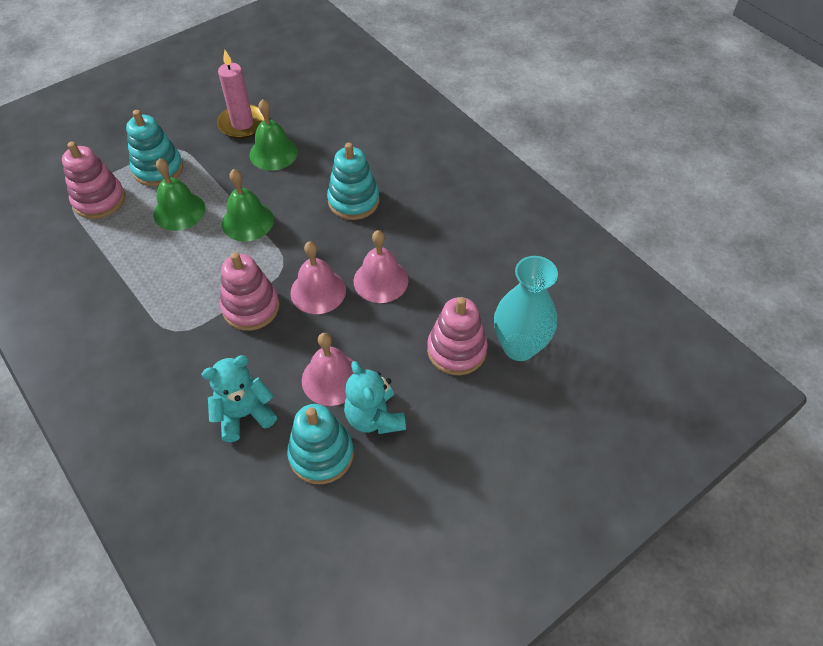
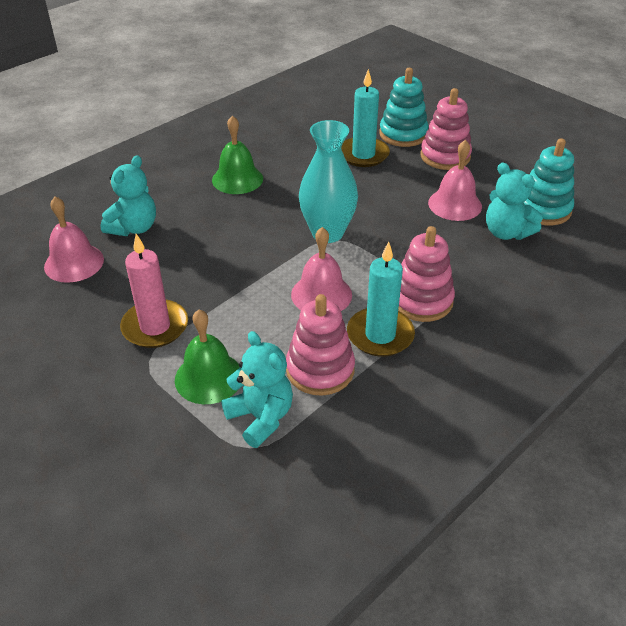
green bell: 3 -> 2
turquoise candle: 0 -> 2
turquoise stacking toy: 3 -> 2
turquoise teddy bear: 2 -> 3

